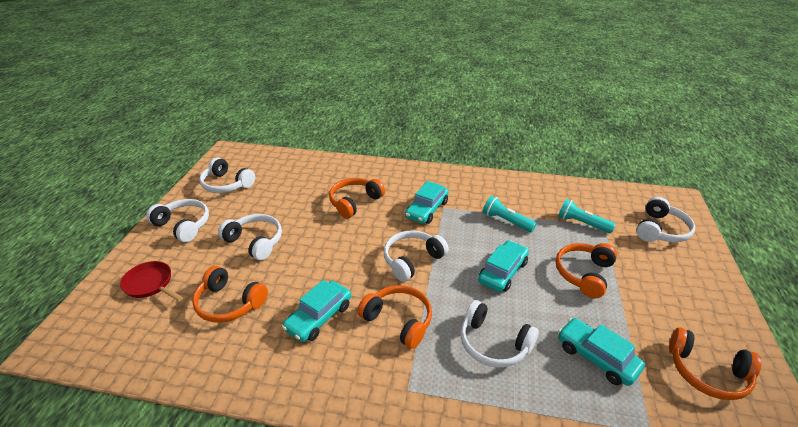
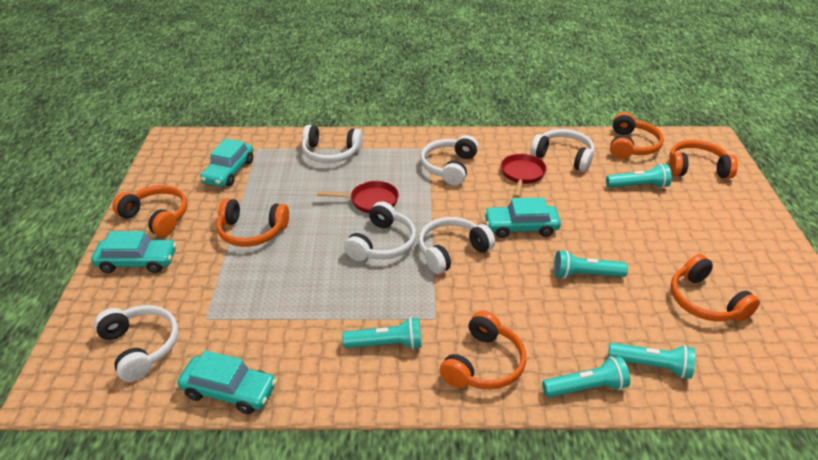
orange headphones: 5 -> 6
red pan: 1 -> 2
turquoise flashlight: 2 -> 5

